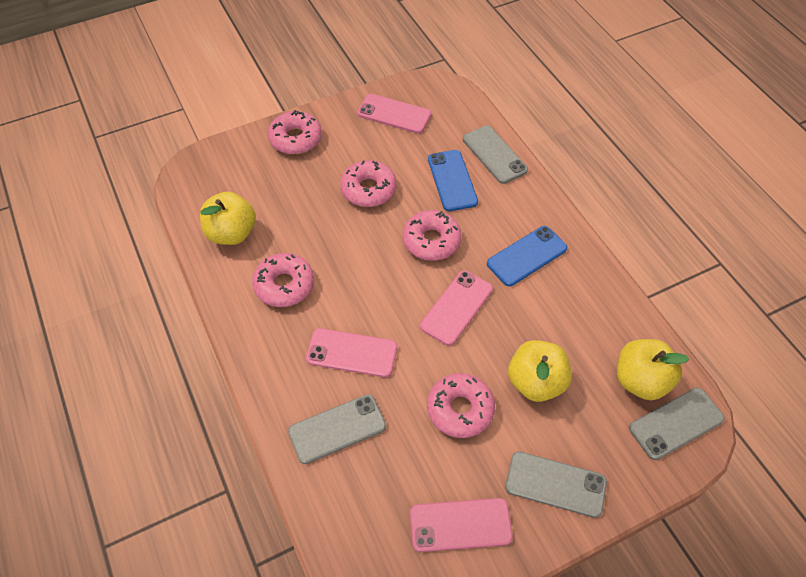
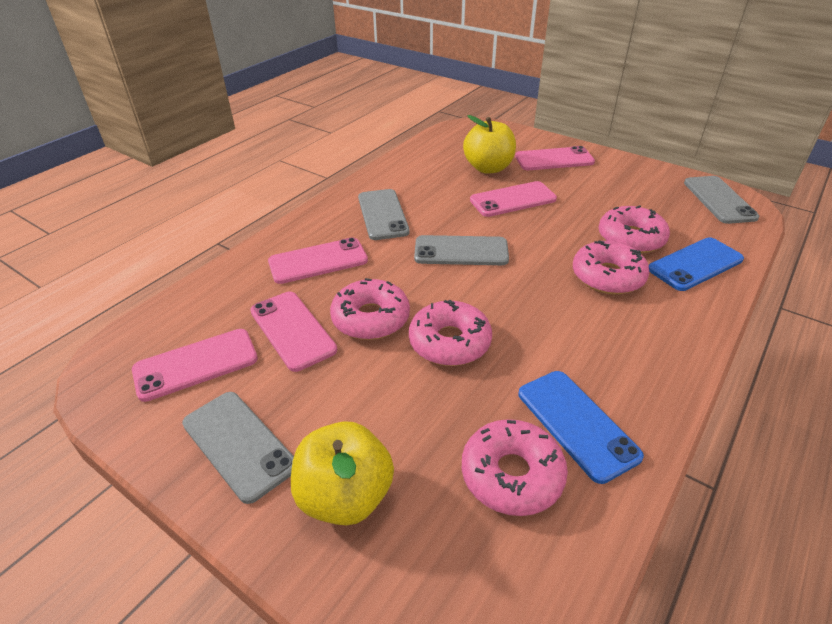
pink phone: 4 -> 5
yellow apple: 3 -> 2

